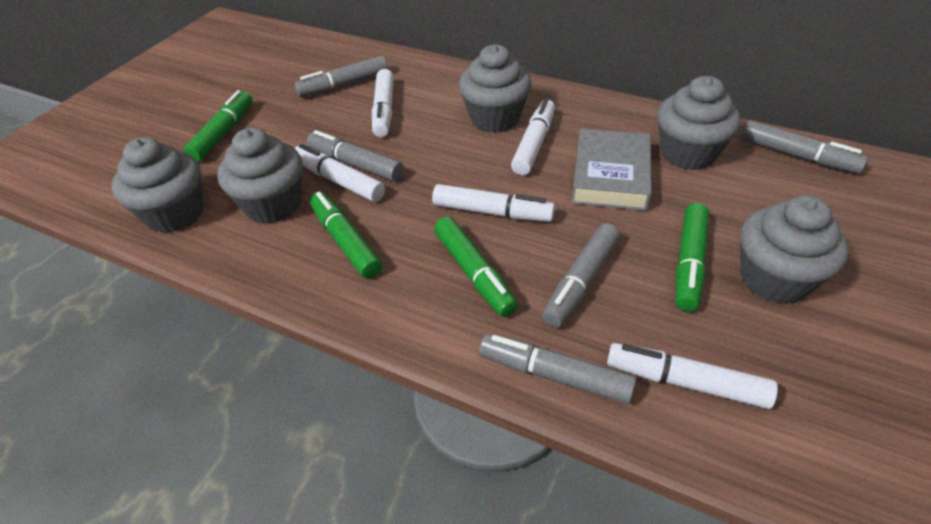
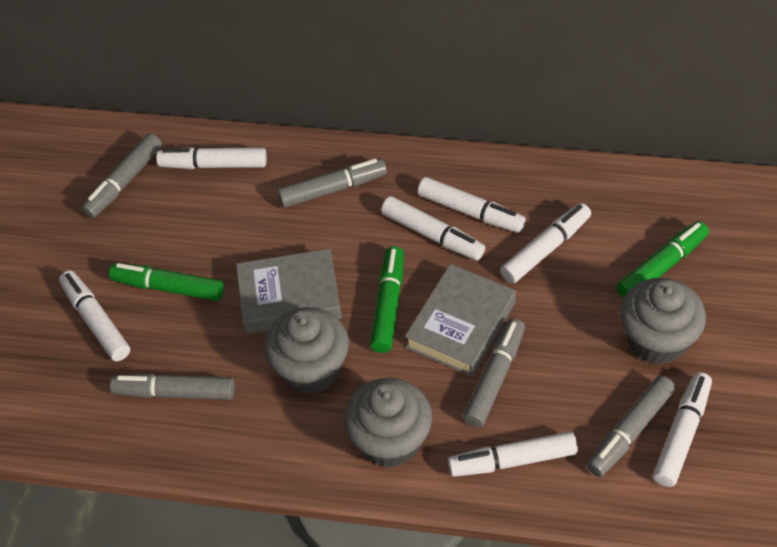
green marker: 4 -> 3
grey book: 1 -> 2
grey cupcake: 5 -> 3
white marker: 5 -> 7

